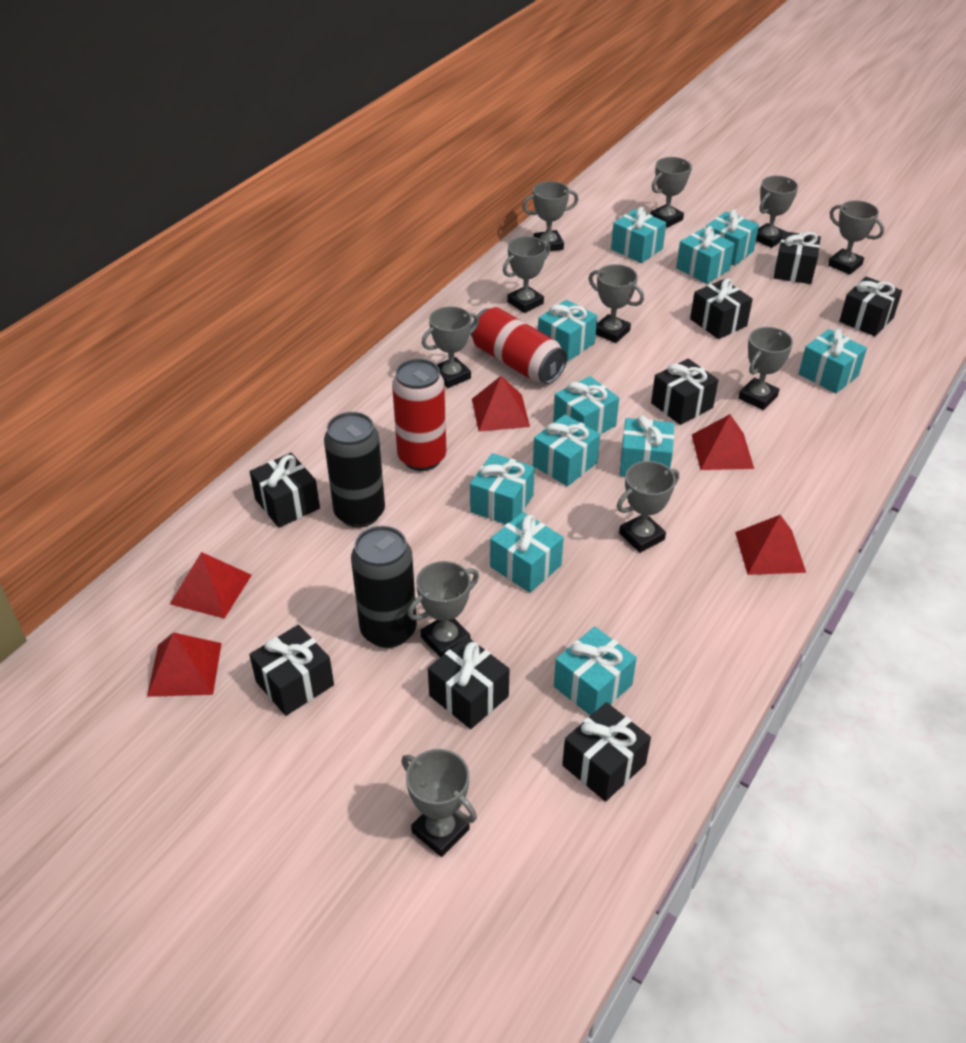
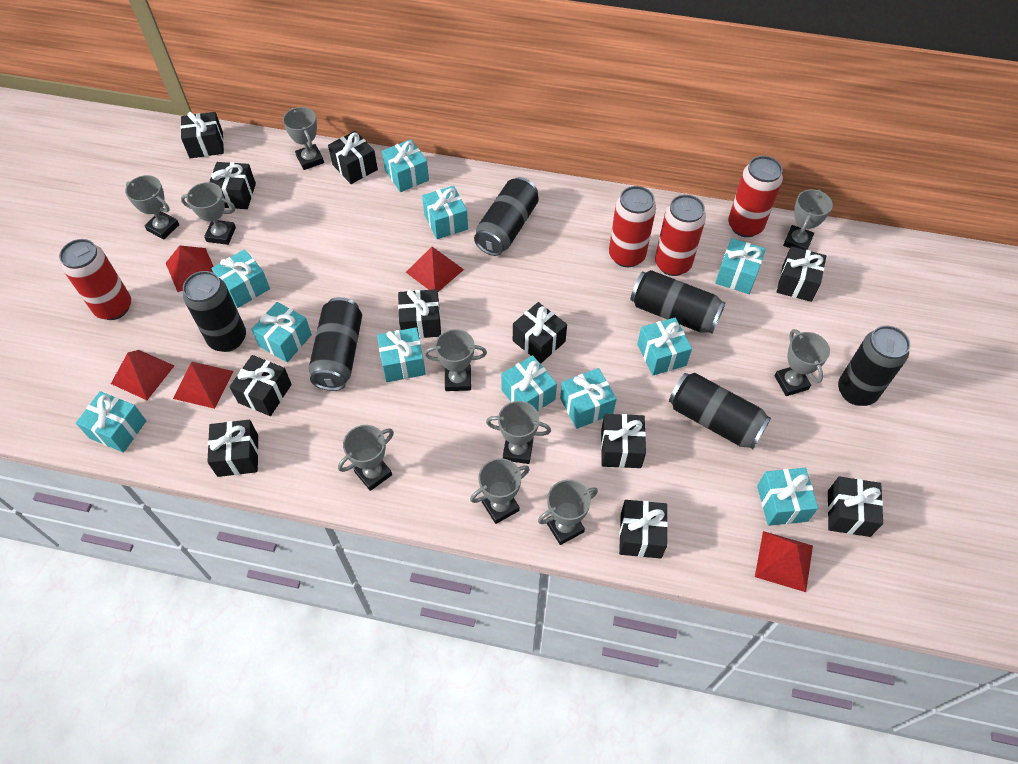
black can: 2 -> 6
black gift: 8 -> 11
grey trophy: 11 -> 10
red can: 2 -> 4

